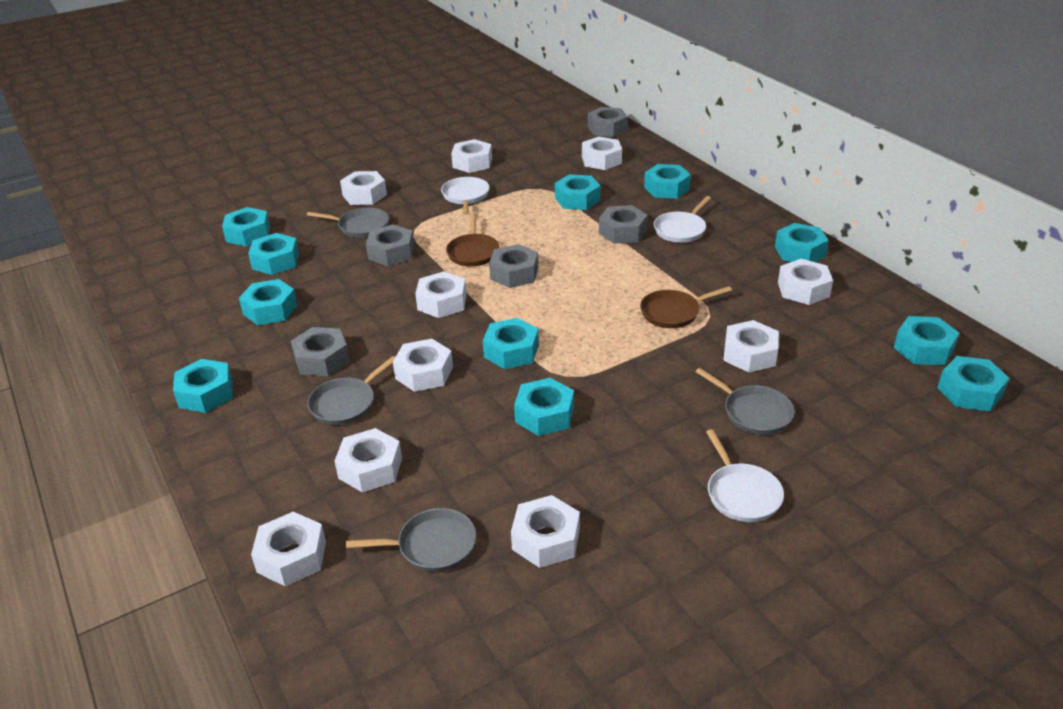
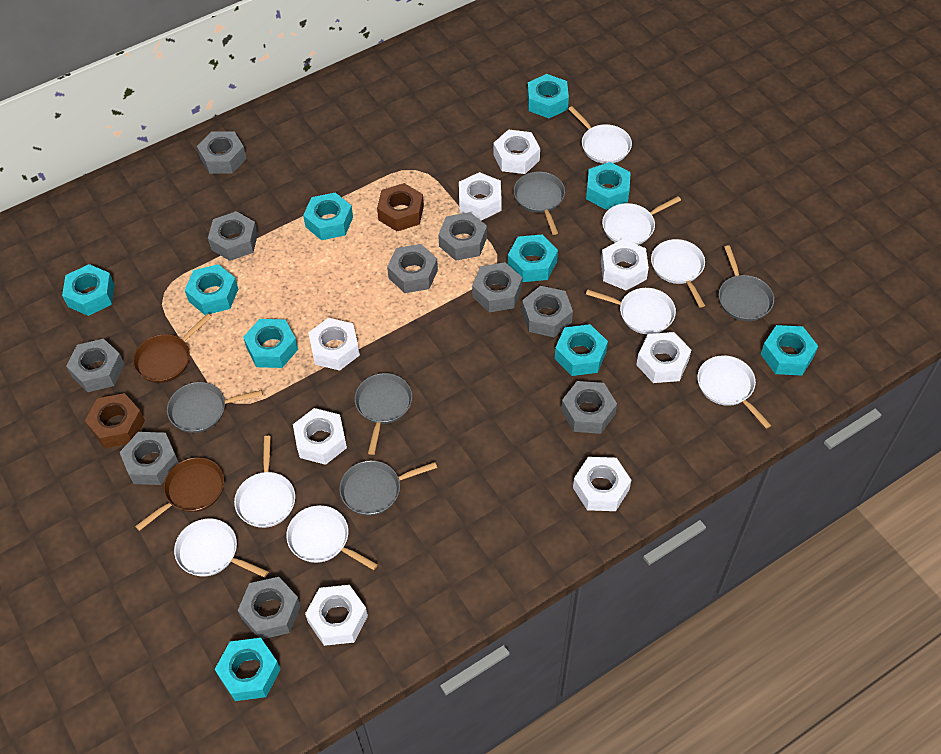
brown nut: 0 -> 2
grey nut: 5 -> 10
grey pan: 4 -> 5
turquoise nut: 11 -> 10
white nut: 10 -> 8
white pan: 3 -> 8

